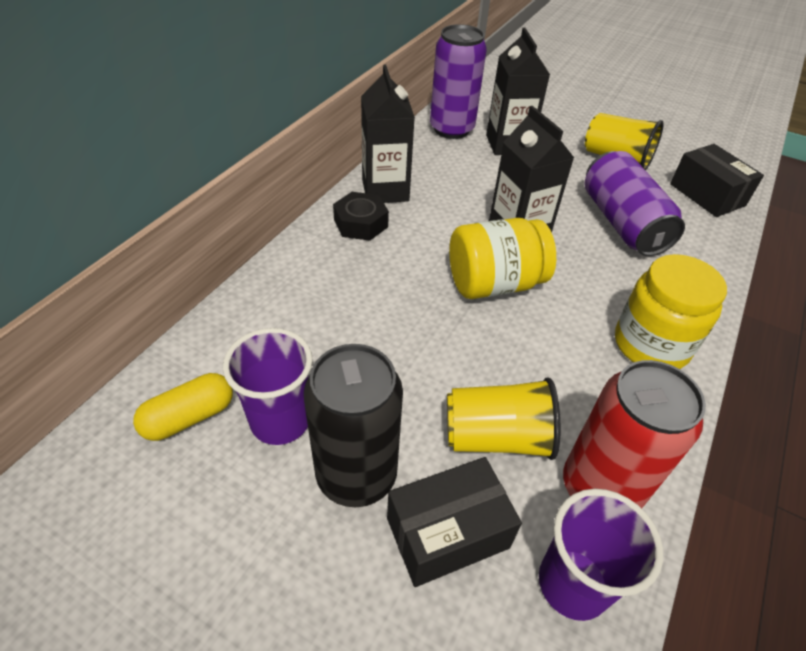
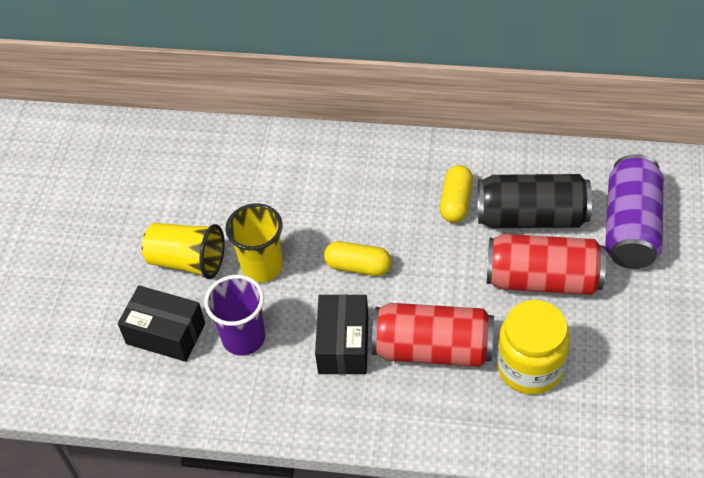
black carton: 3 -> 0
black nut: 1 -> 0
purple can: 2 -> 1
purple cup: 2 -> 1
red can: 1 -> 2
yellow capsule: 1 -> 2
yellow jar: 2 -> 1

